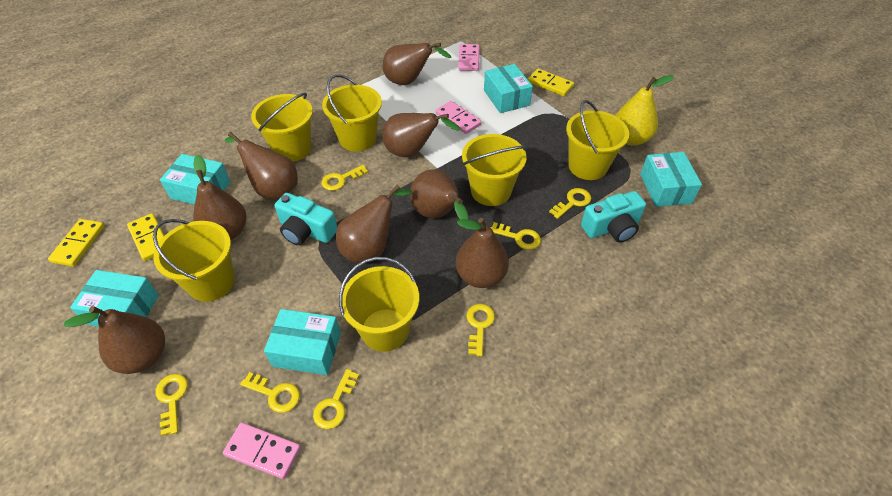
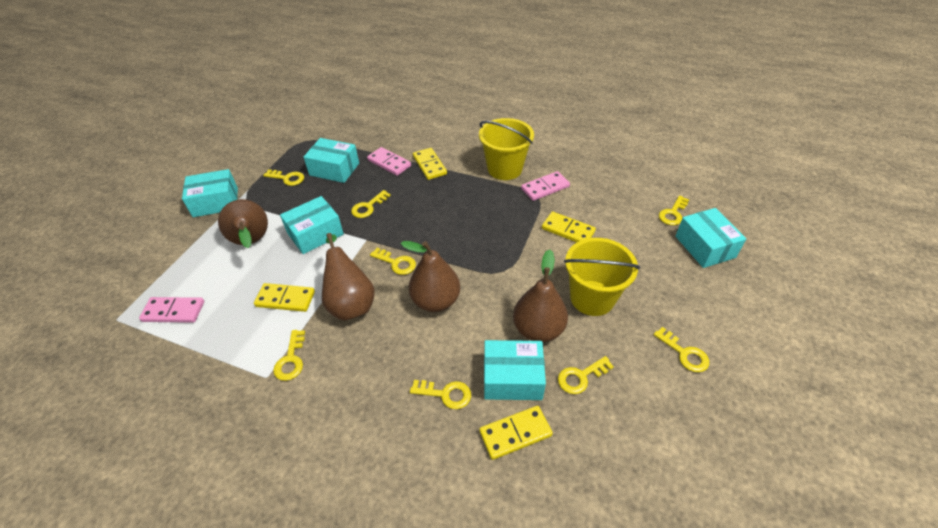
brown pear: 8 -> 4
turquoise camera: 2 -> 0
yellow bucket: 6 -> 2
yellow domino: 3 -> 4
yellow key: 7 -> 8
yellow pear: 1 -> 0

